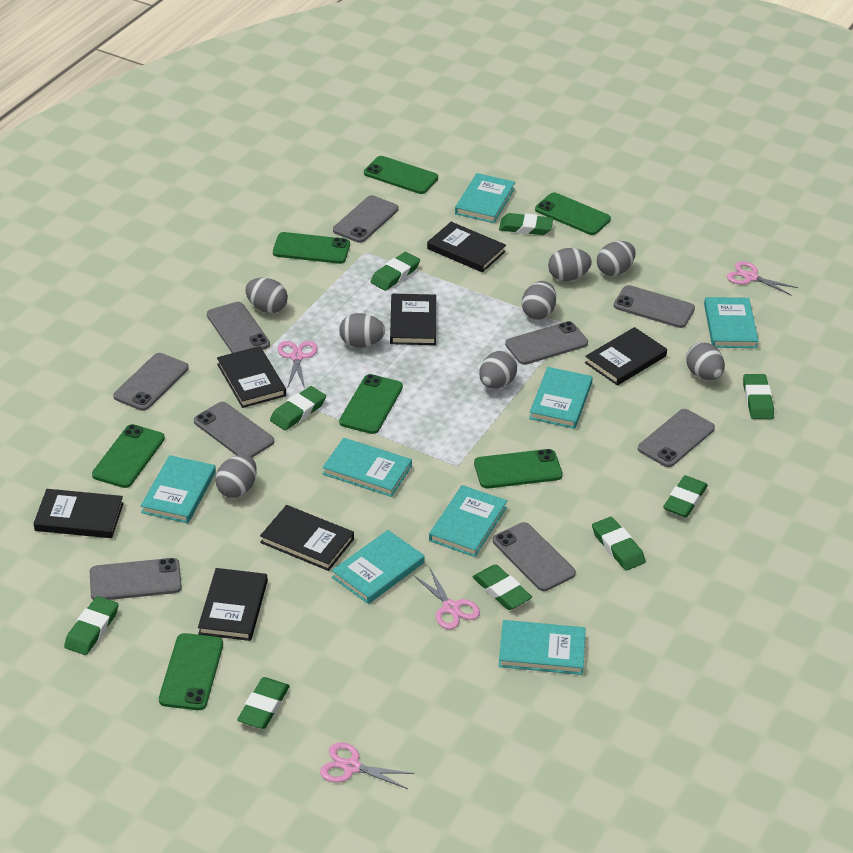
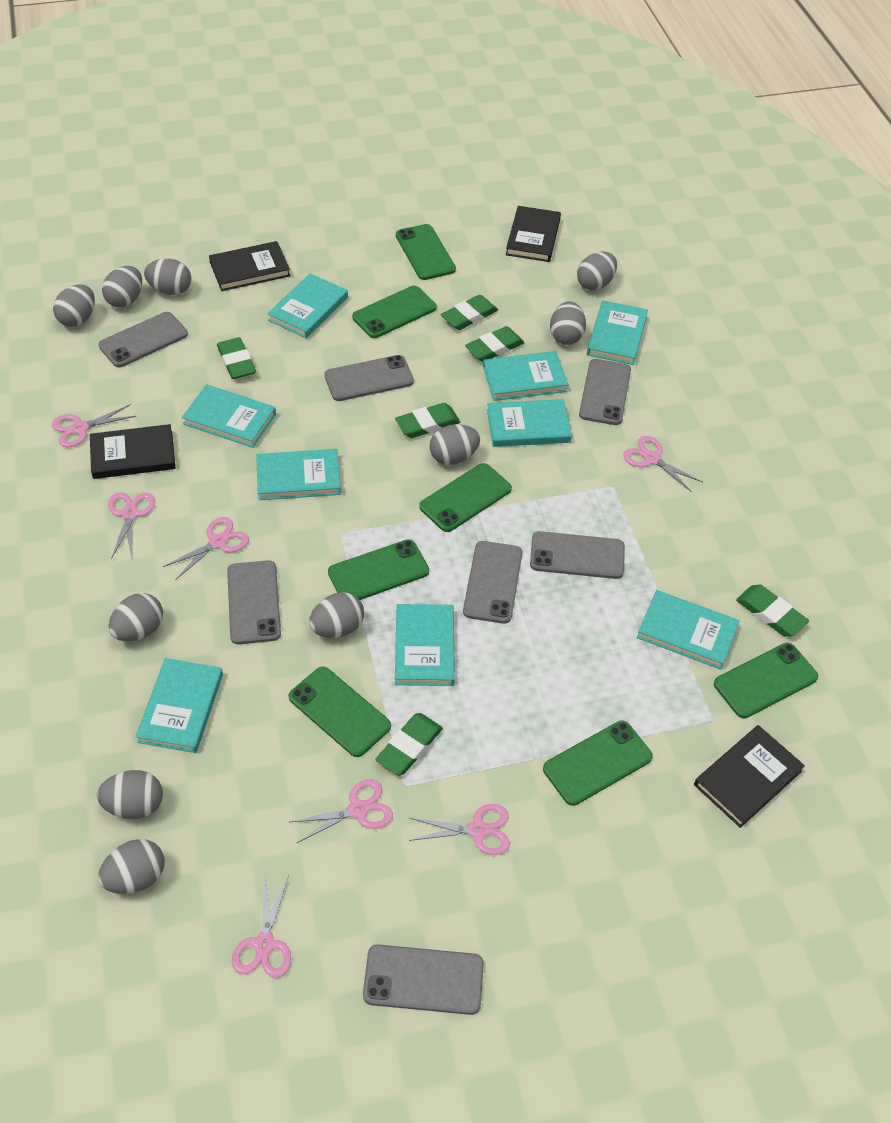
black book: 7 -> 4
green eraser: 9 -> 6
grey egg: 8 -> 10
grey phone: 9 -> 7
pink scissors: 4 -> 7
turquoise book: 8 -> 9

